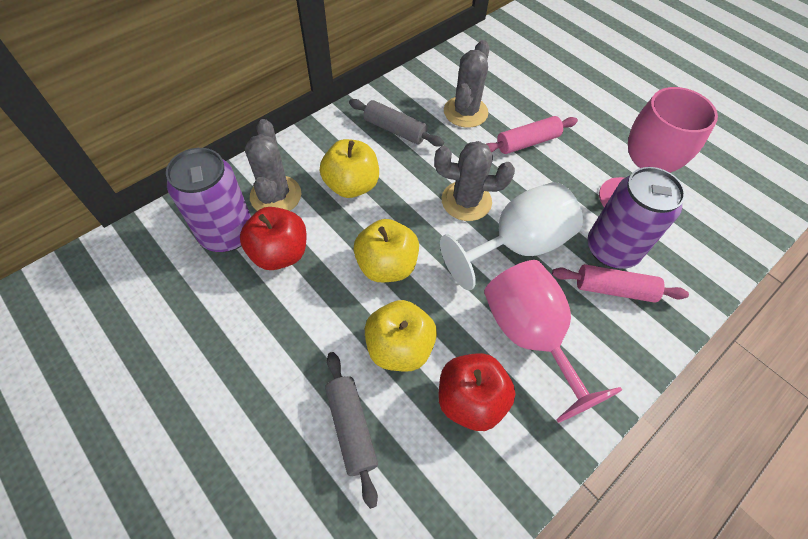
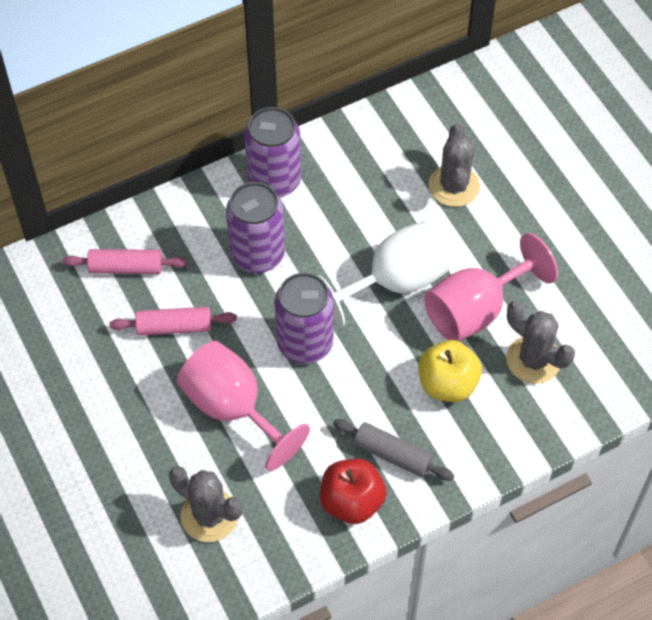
grey rolling pin: 2 -> 1
purple can: 2 -> 3
red apple: 2 -> 1
yellow apple: 3 -> 1

